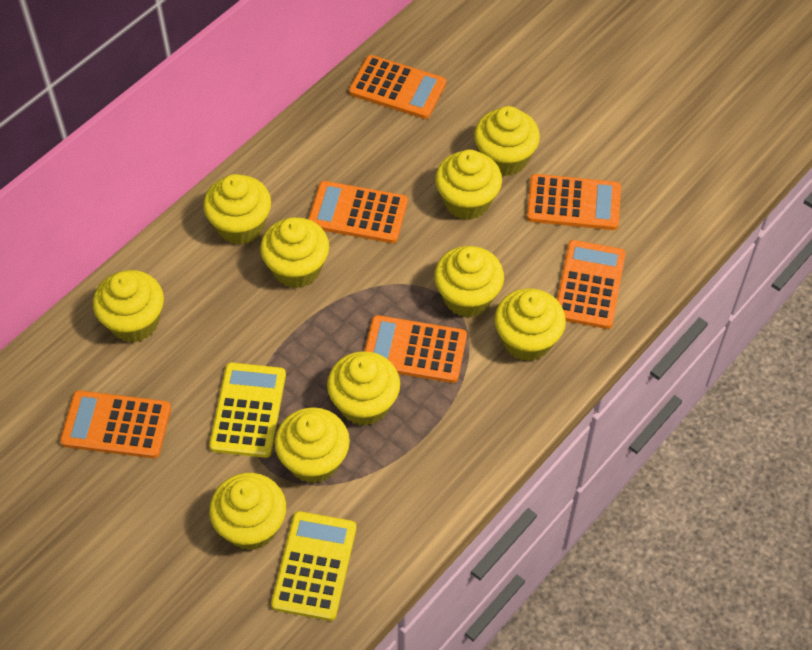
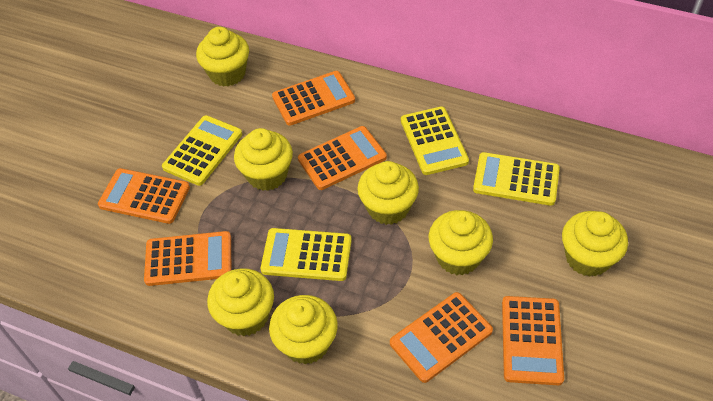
yellow calculator: 2 -> 4
yellow cupcake: 10 -> 7

